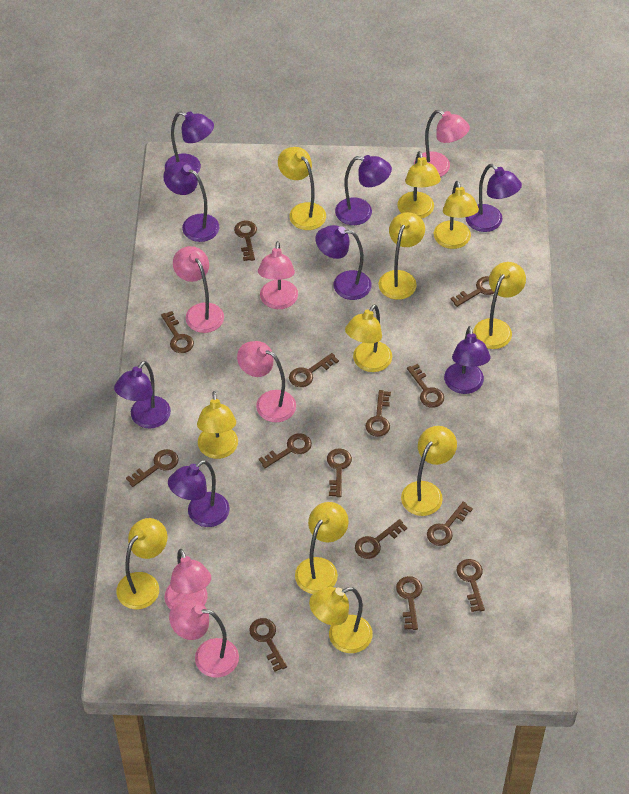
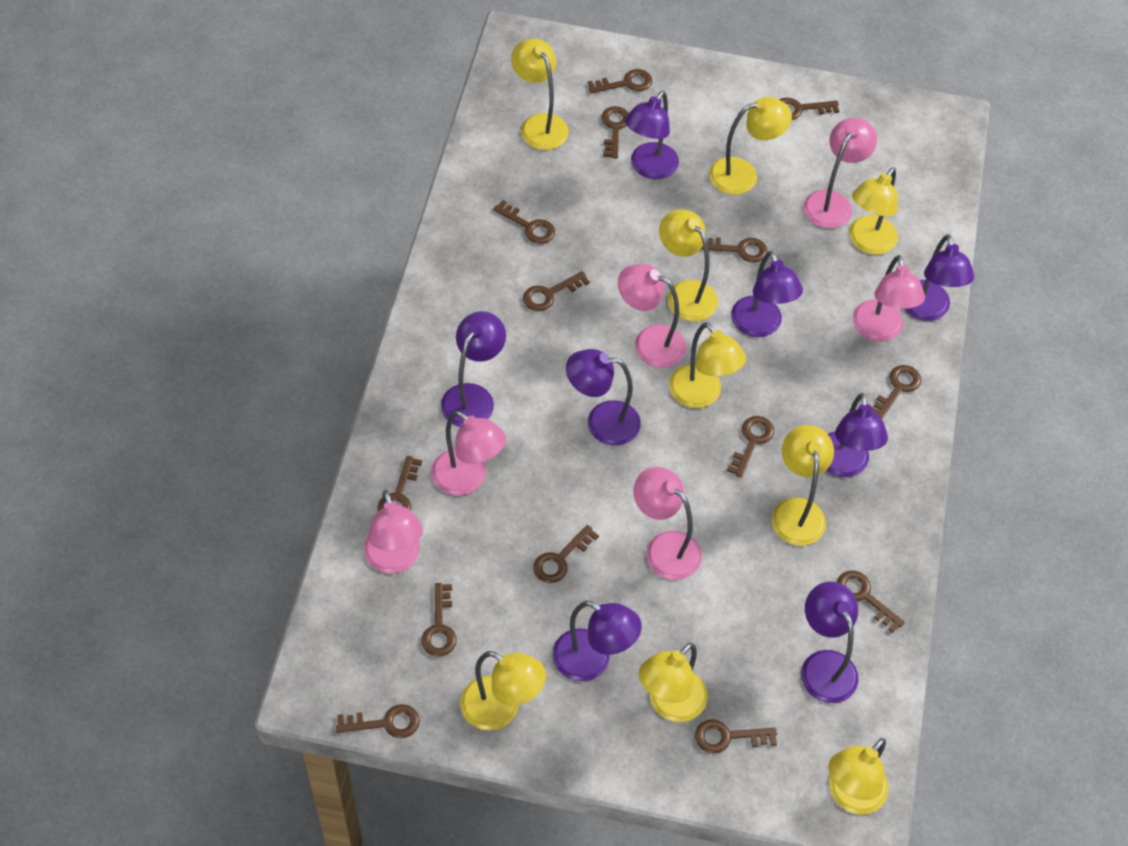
yellow lamp: 11 -> 9

